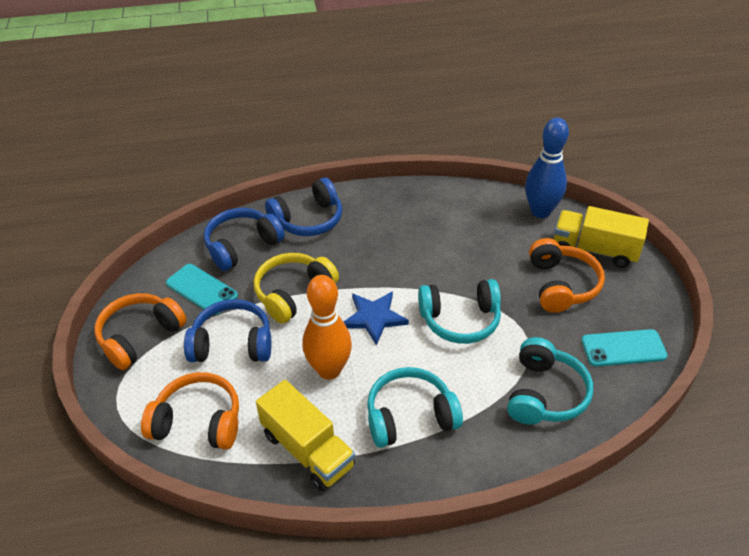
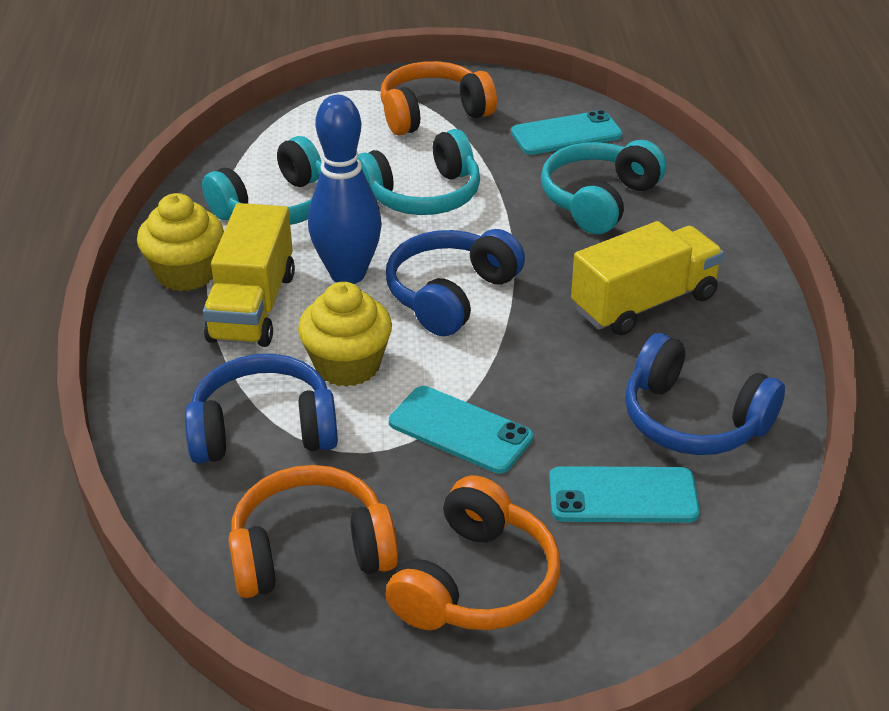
blue star: 1 -> 0
orange bowling pin: 1 -> 0
turquoise phone: 2 -> 3
yellow cupcake: 0 -> 2
yellow headphones: 1 -> 0

